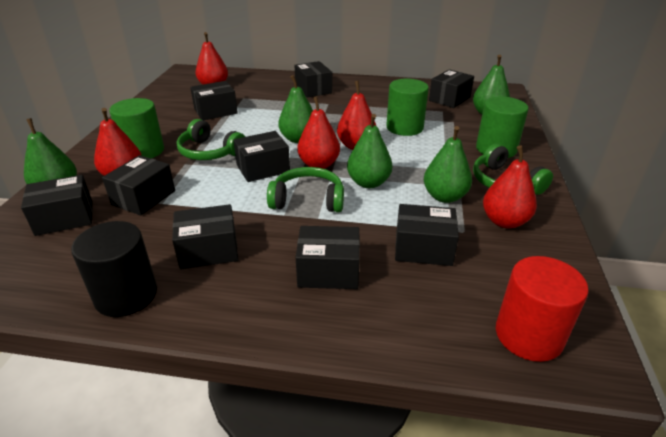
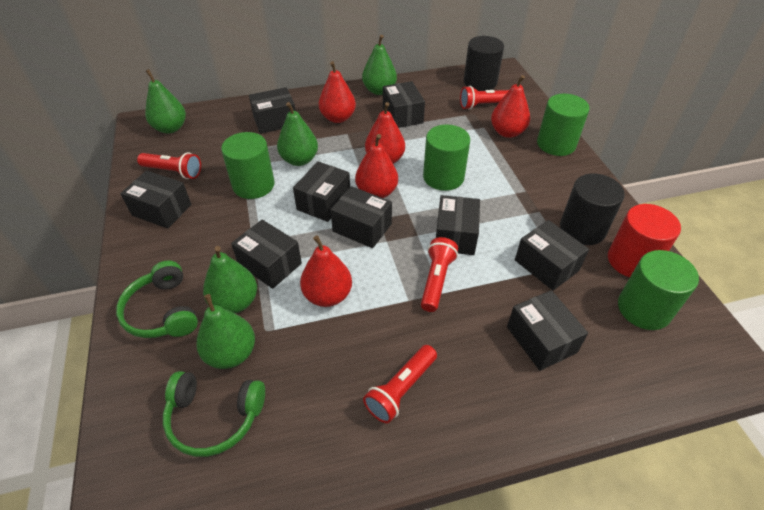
black cylinder: 1 -> 2
green cylinder: 3 -> 4
green headphones: 3 -> 2
red flashlight: 0 -> 4

